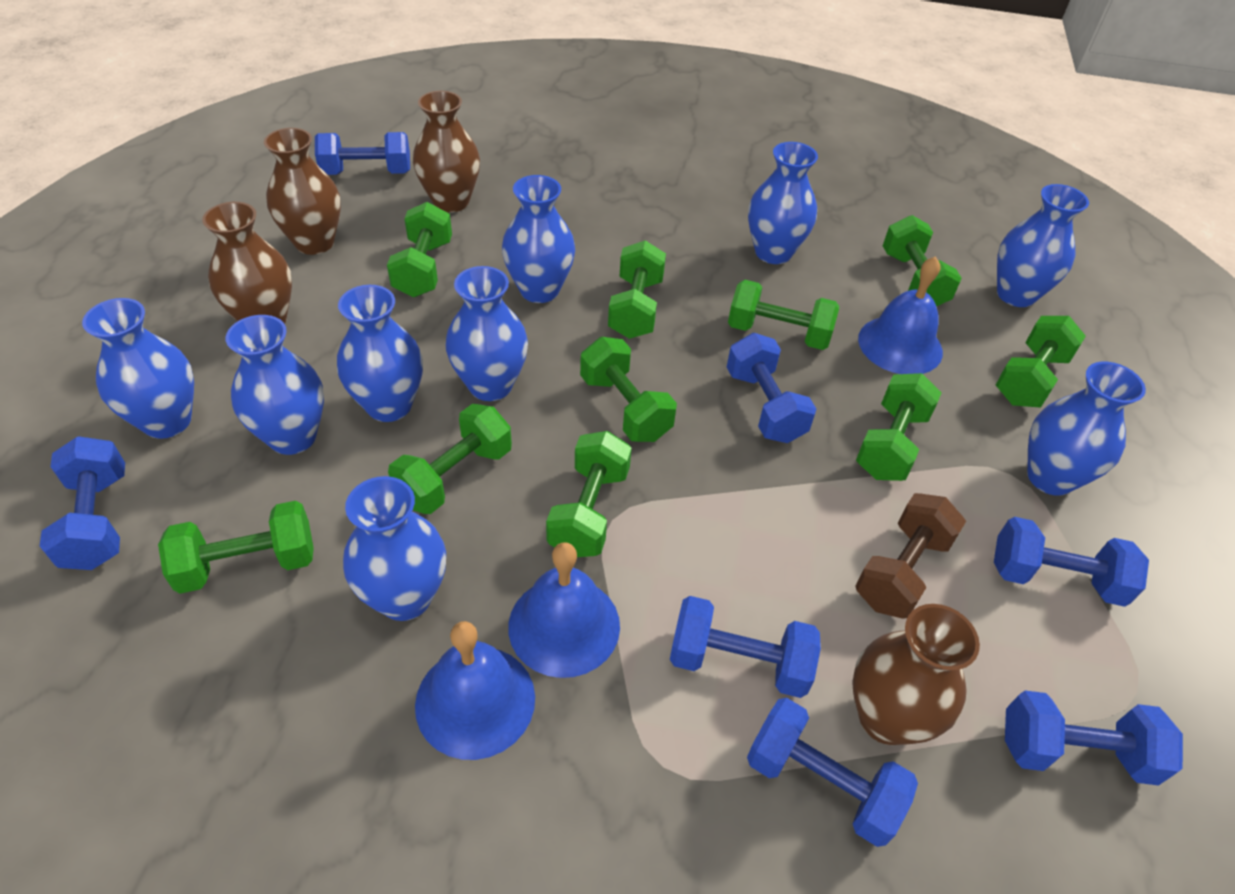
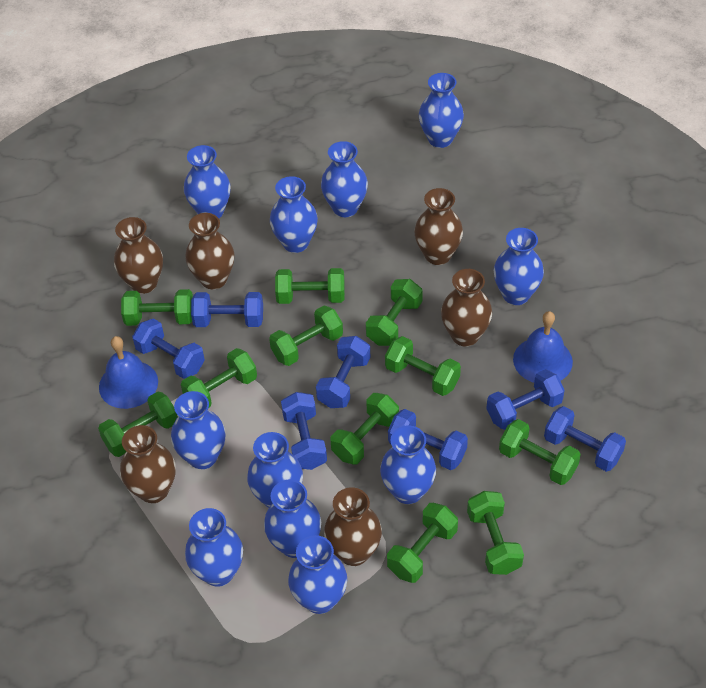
blue bell: 3 -> 2
blue vase: 9 -> 11
brown dumbbell: 1 -> 0
brown vase: 4 -> 6
green dumbbell: 10 -> 11

